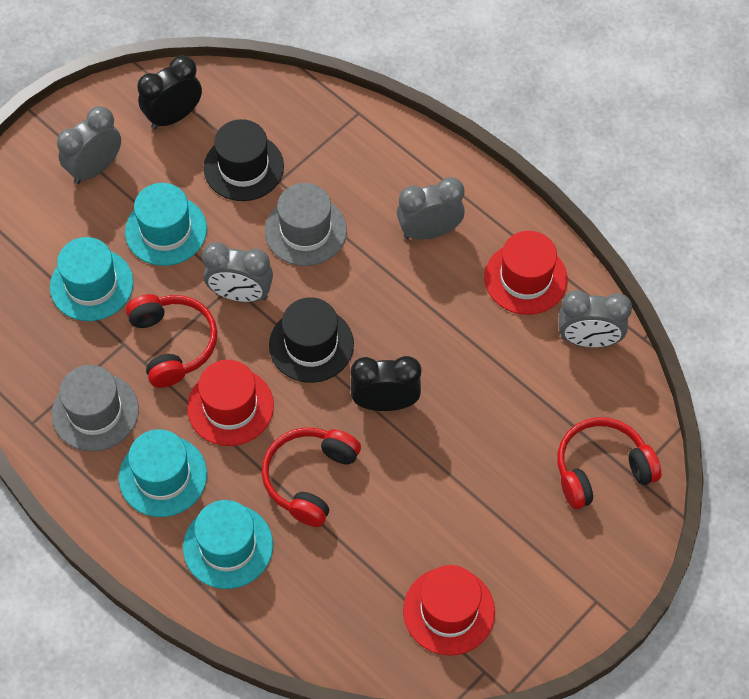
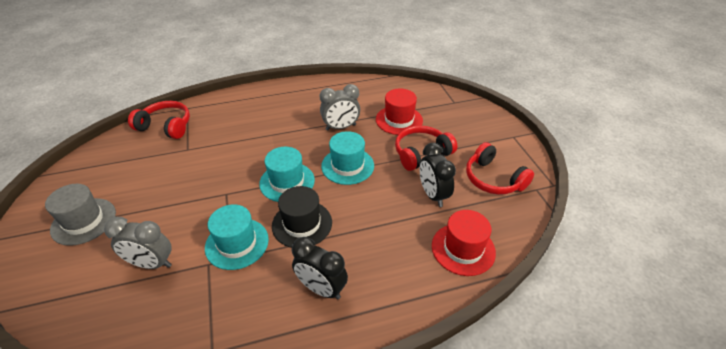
black hat: 2 -> 1
grey clock: 4 -> 2
grey hat: 2 -> 1
red hat: 3 -> 2
turquoise hat: 4 -> 3

